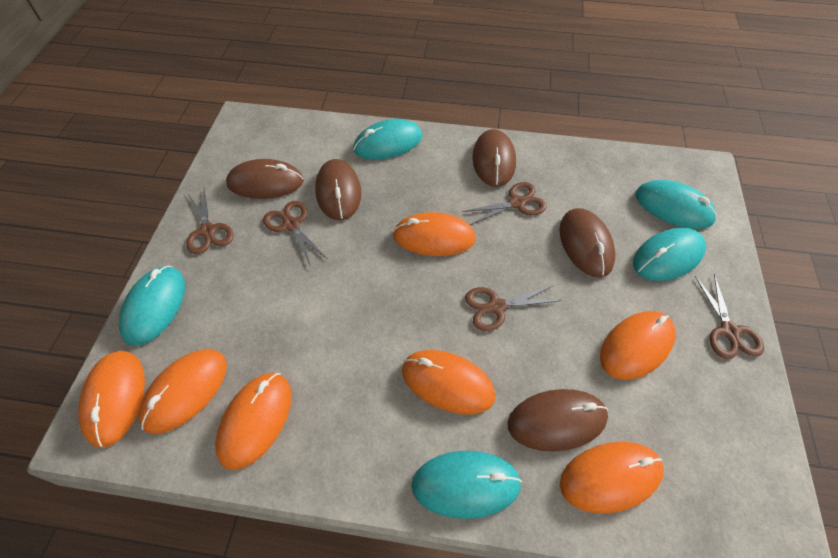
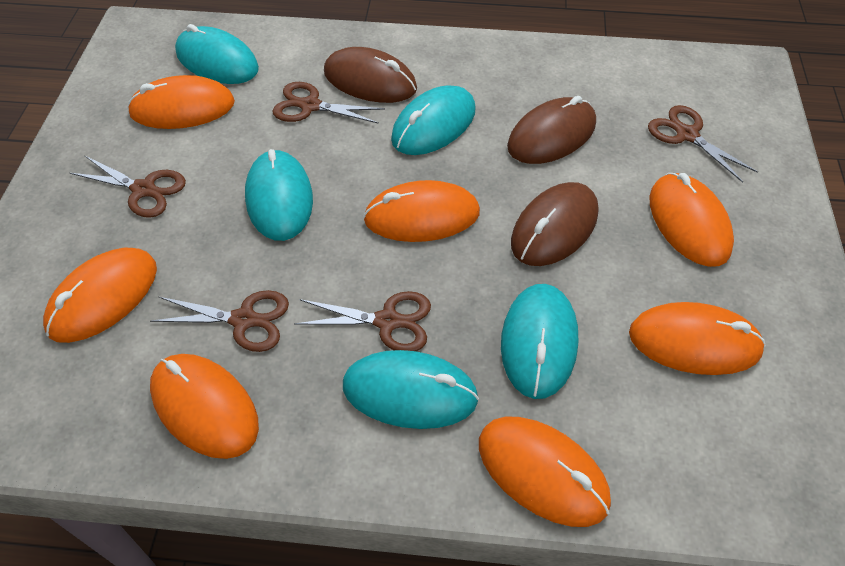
brown mouse: 5 -> 3

